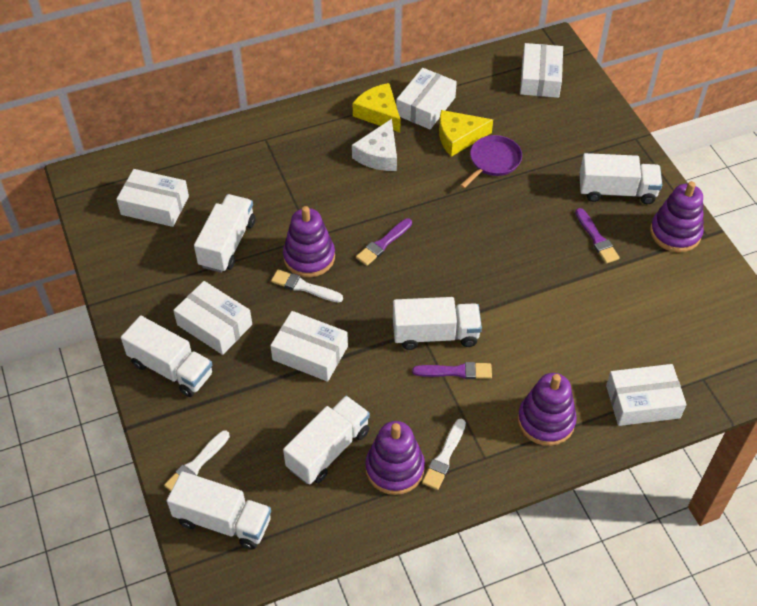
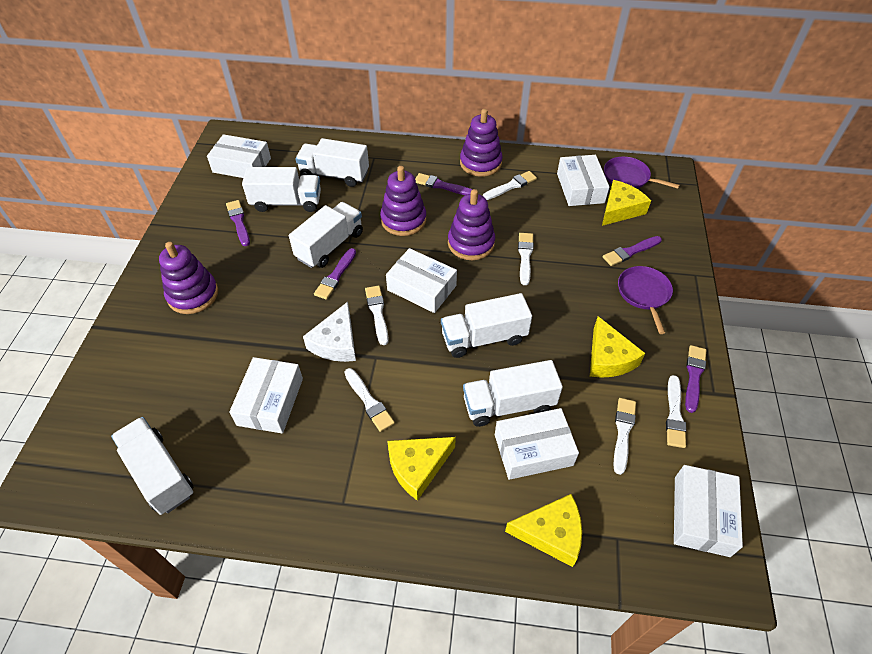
purple brush: 3 -> 5
purple pan: 1 -> 2
white brush: 3 -> 6
yellow cheese: 2 -> 4

